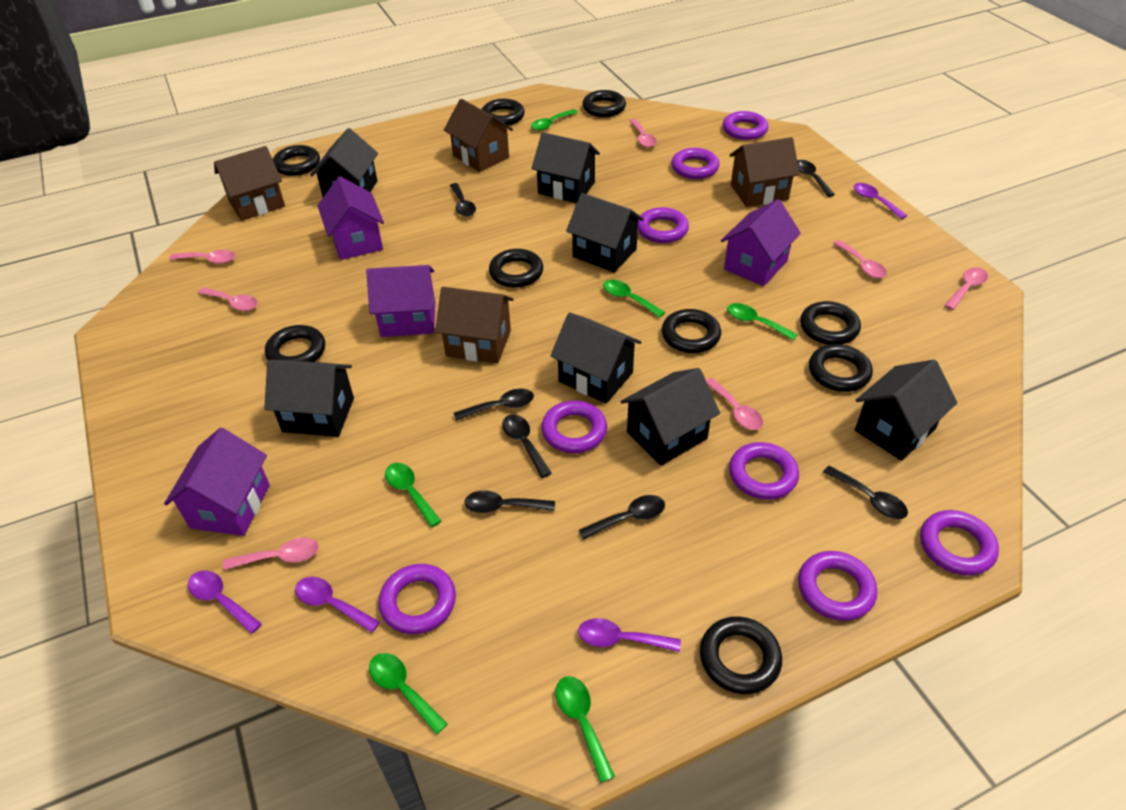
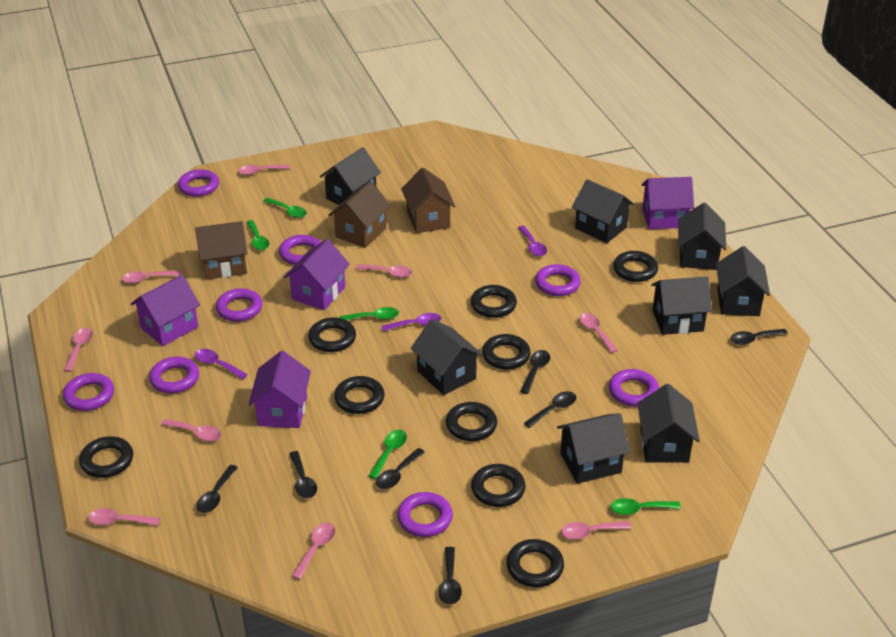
black house: 7 -> 8
brown house: 4 -> 3
green spoon: 6 -> 5
pink spoon: 7 -> 9
purple spoon: 4 -> 3

